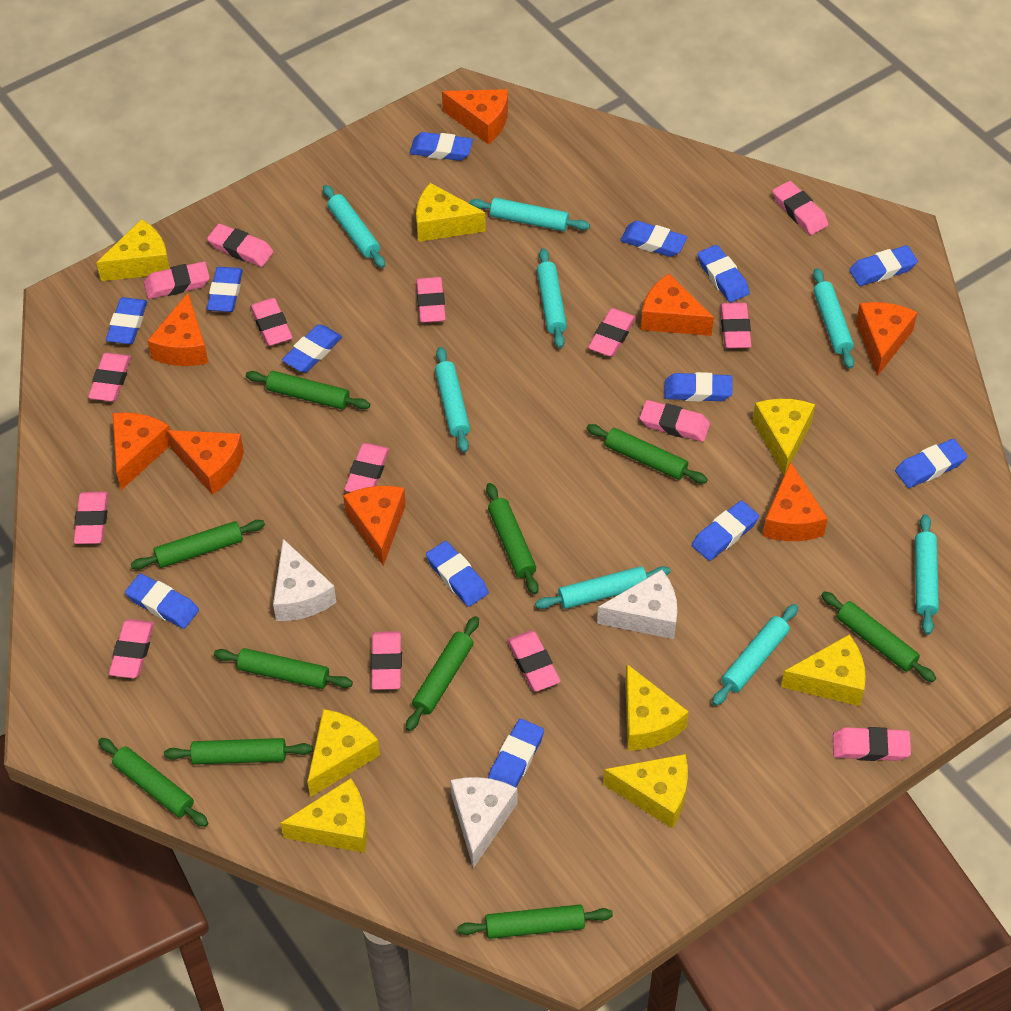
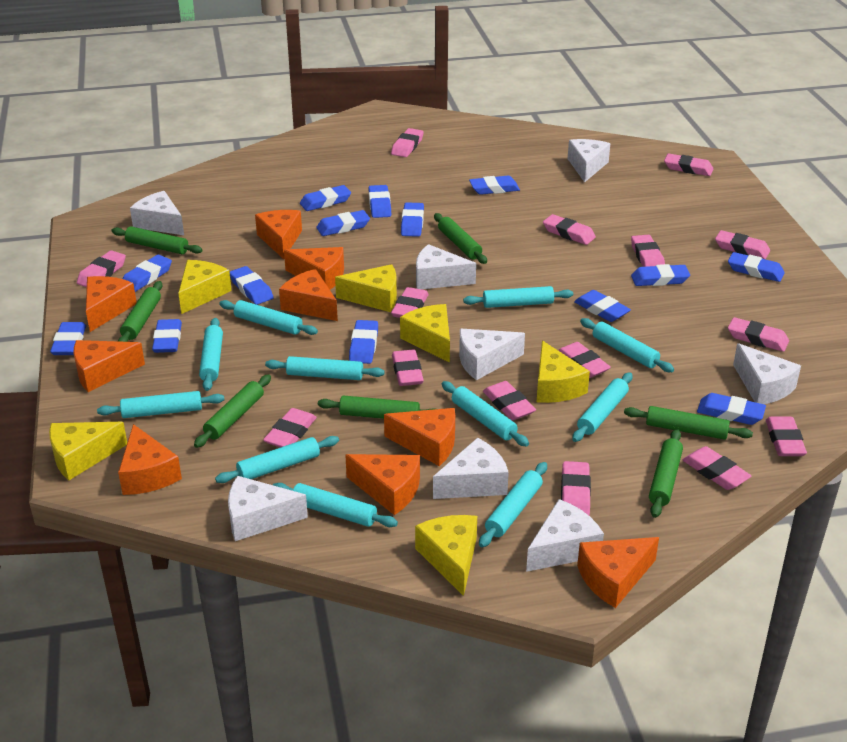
blue eraser: 13 -> 14
green rolling pin: 10 -> 7
orange cheese: 8 -> 9
turquoise rolling pin: 8 -> 11
white cheese: 3 -> 8
yellow cheese: 8 -> 6

